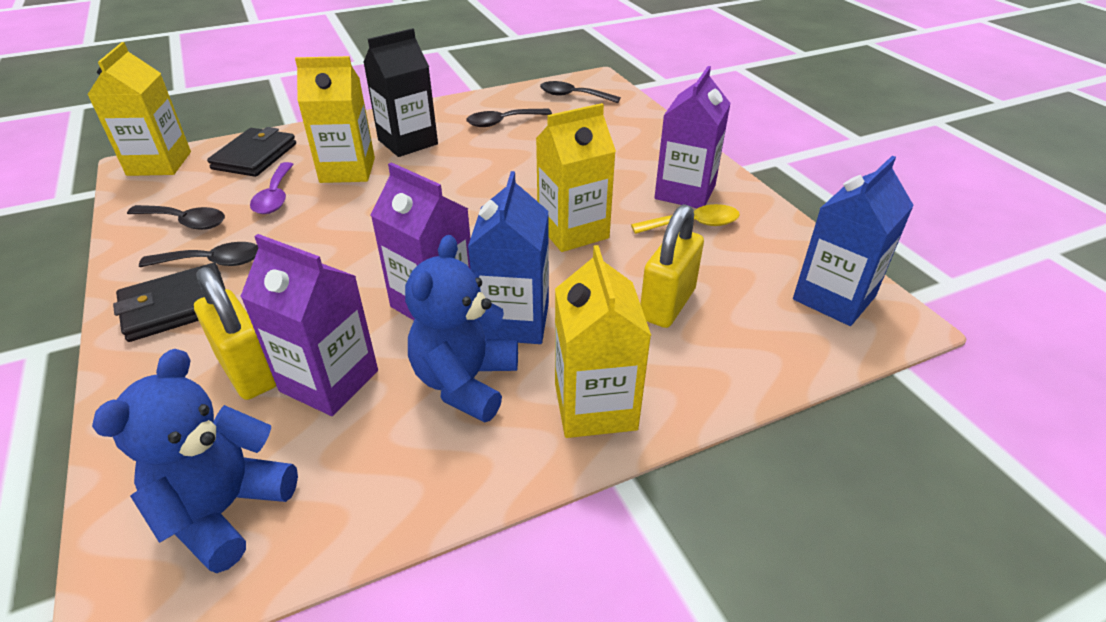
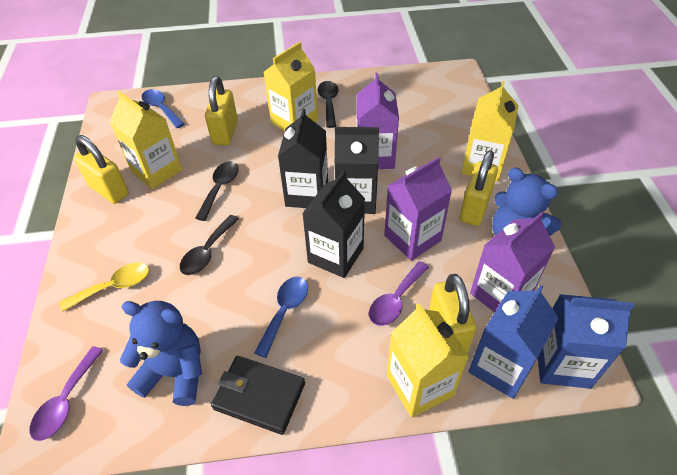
black carton: 1 -> 3
black spoon: 4 -> 3
black wallet: 2 -> 1
blue spoon: 0 -> 2
purple spoon: 1 -> 2
yellow padlock: 2 -> 4

